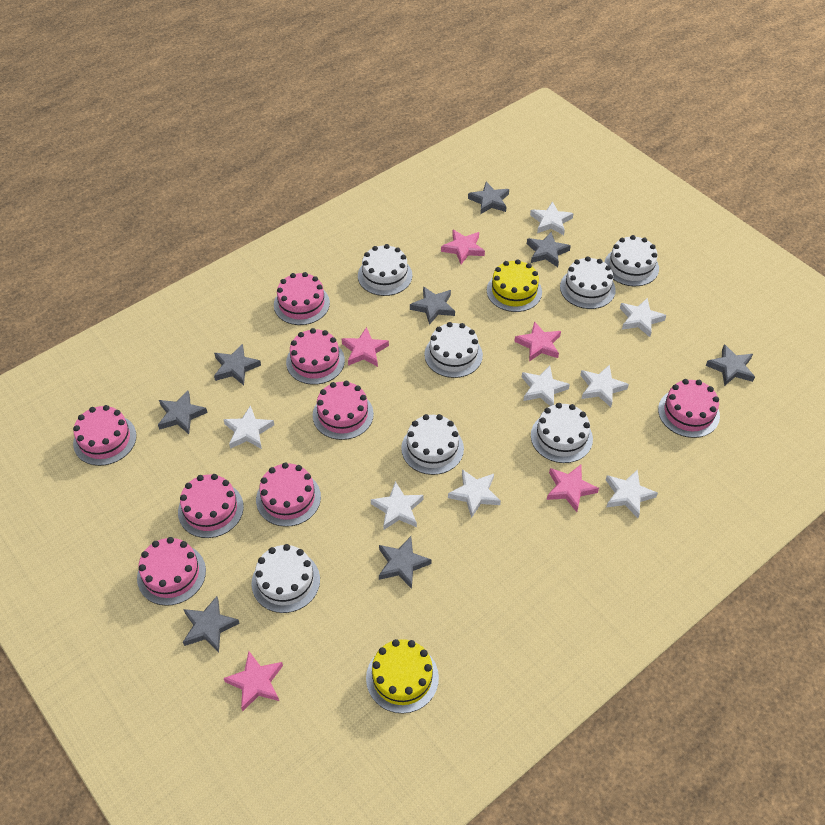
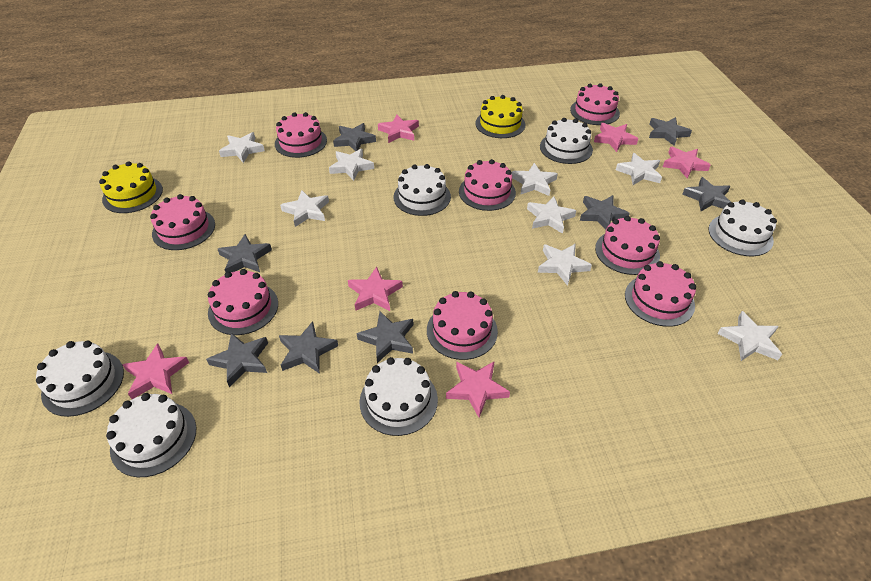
pink star: 5 -> 6
white cake: 7 -> 6

